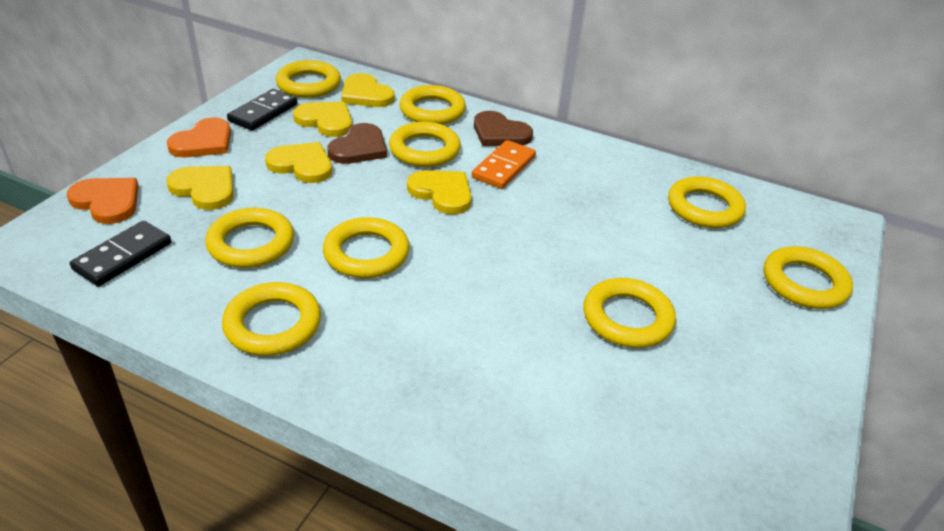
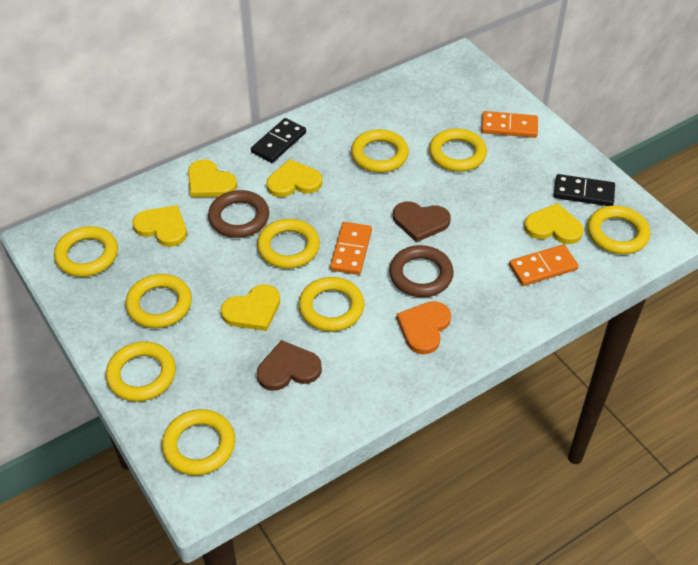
brown ring: 0 -> 2
orange domino: 1 -> 3
orange heart: 2 -> 1

